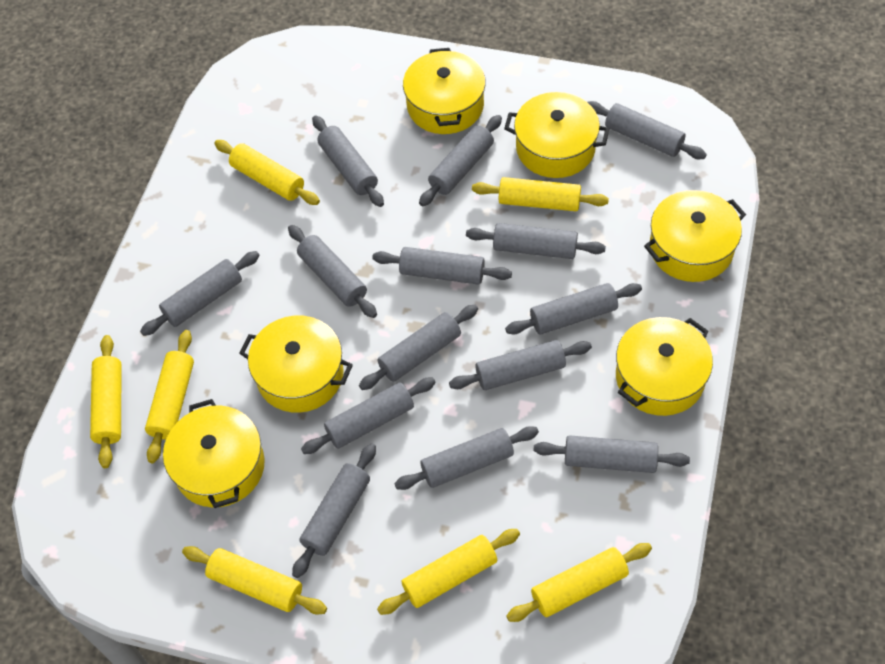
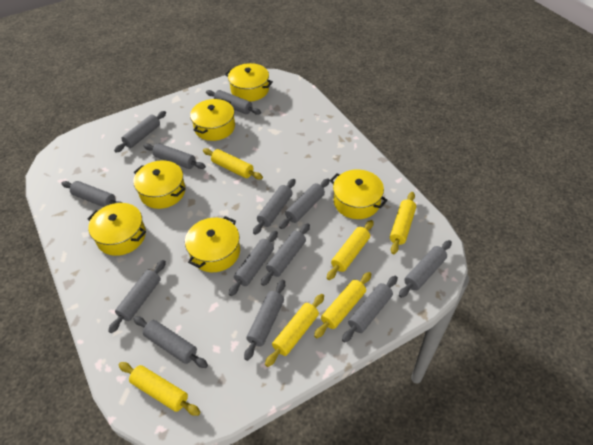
grey rolling pin: 14 -> 13
yellow rolling pin: 7 -> 6

